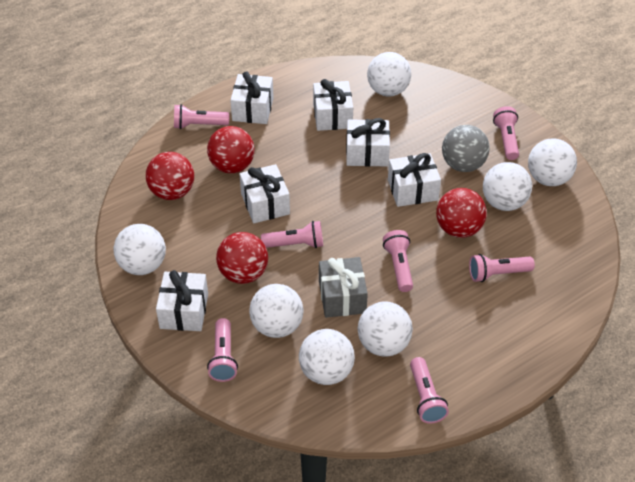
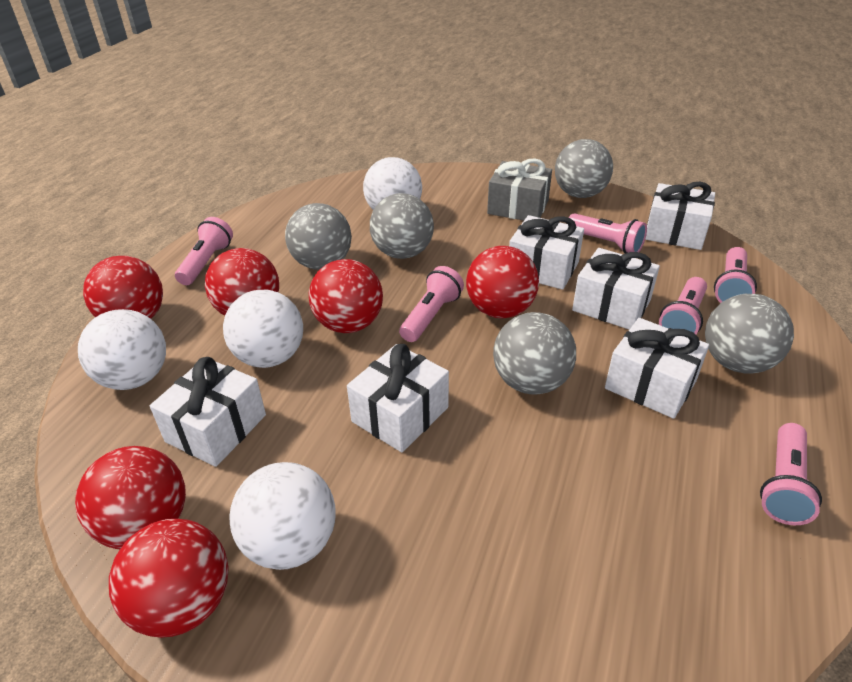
grey ball: 1 -> 5
pink flashlight: 7 -> 6
red ball: 4 -> 6
white ball: 7 -> 4

